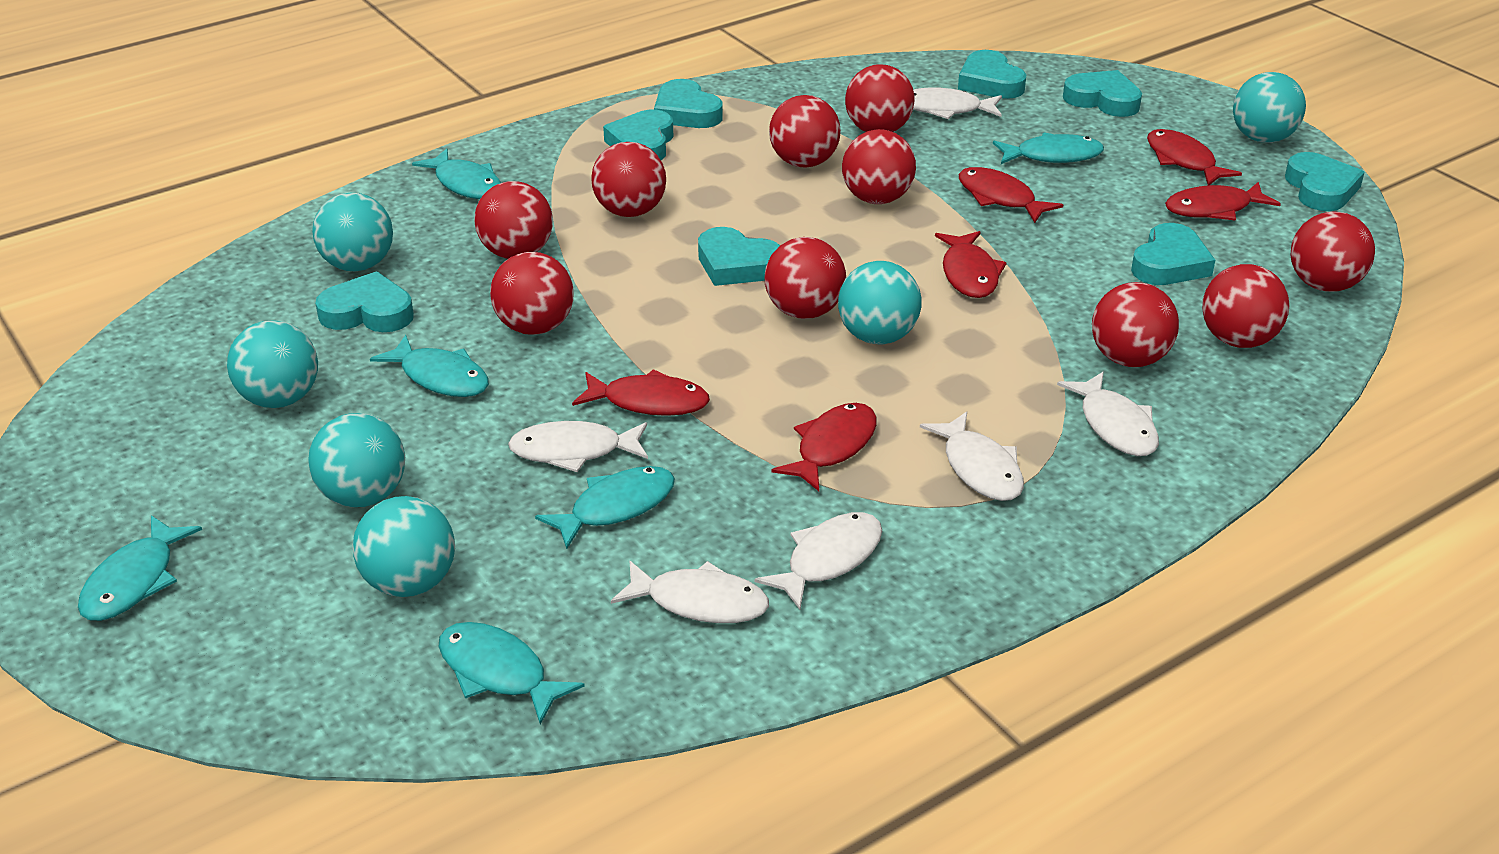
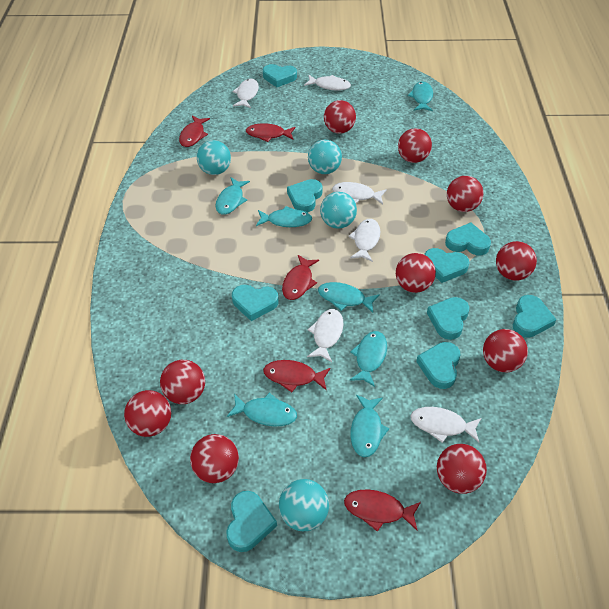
red fish: 6 -> 5
turquoise ball: 6 -> 4
turquoise fish: 6 -> 7
turquoise heart: 8 -> 9

